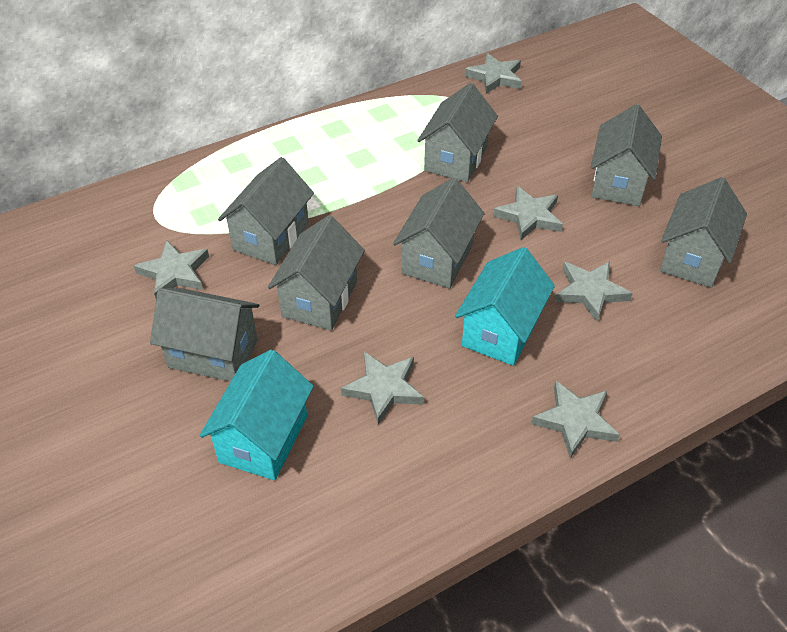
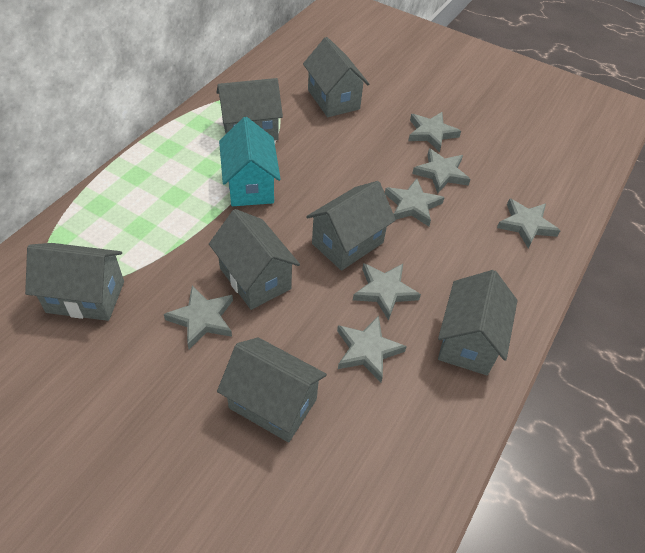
grey star: 6 -> 7
turquoise house: 2 -> 1

